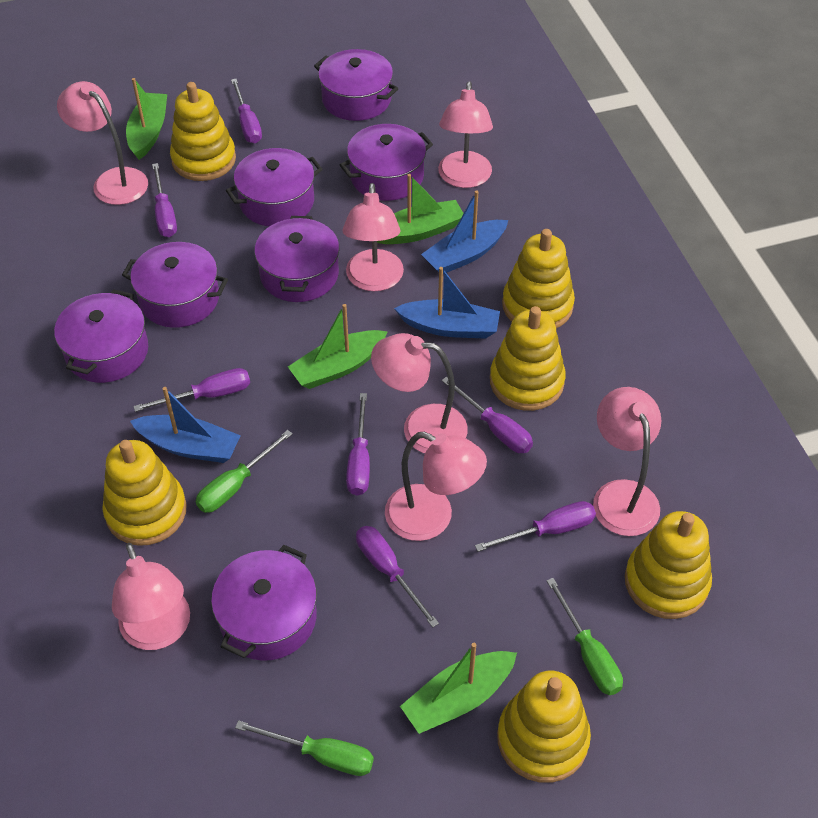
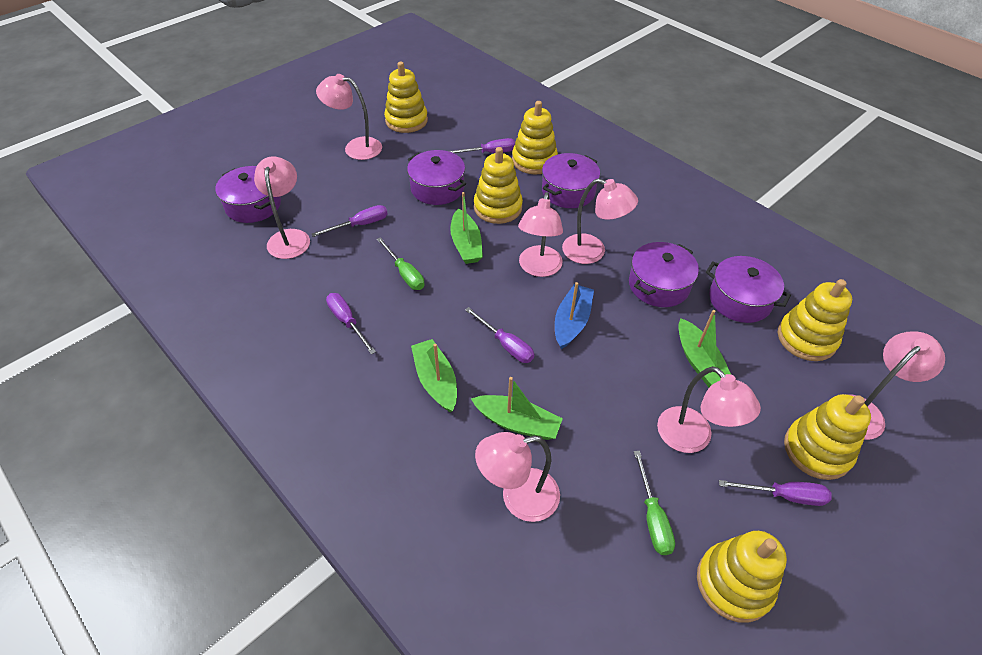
blue boat: 3 -> 1
green screwdriver: 3 -> 2
purple pot: 7 -> 5
purple screwdriver: 7 -> 5

